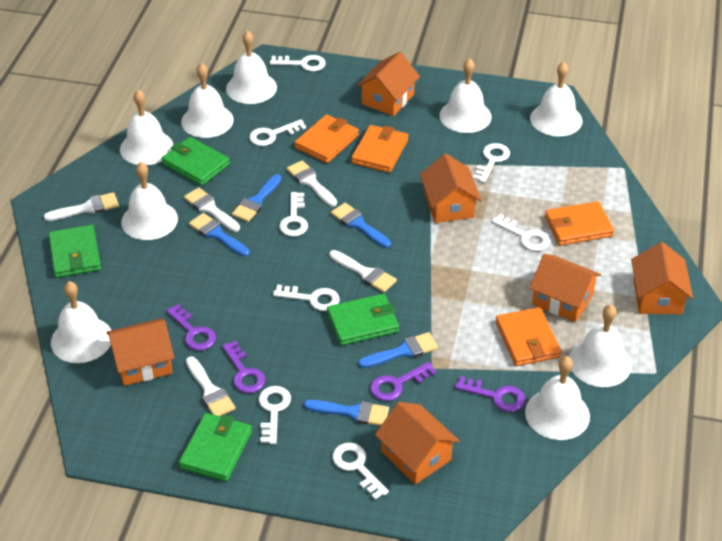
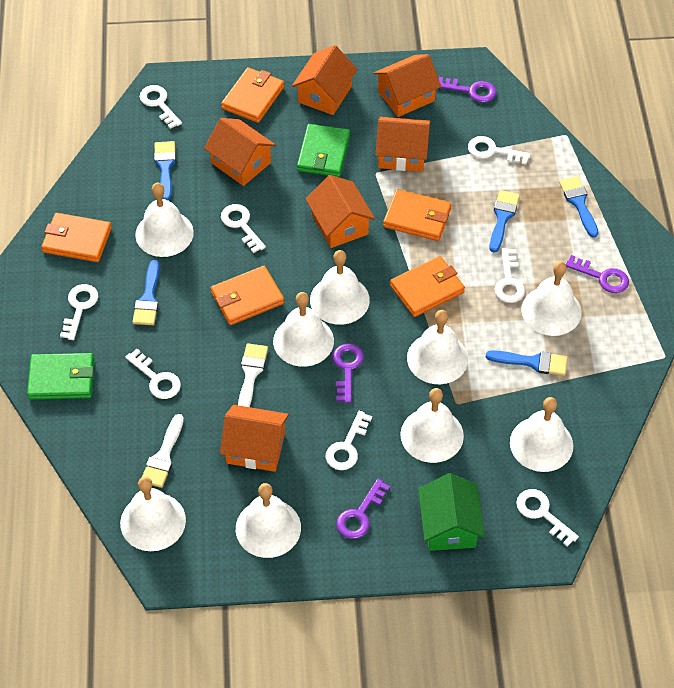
green house: 0 -> 1
green wallet: 4 -> 2
orange wallet: 4 -> 5
white brush: 5 -> 2

